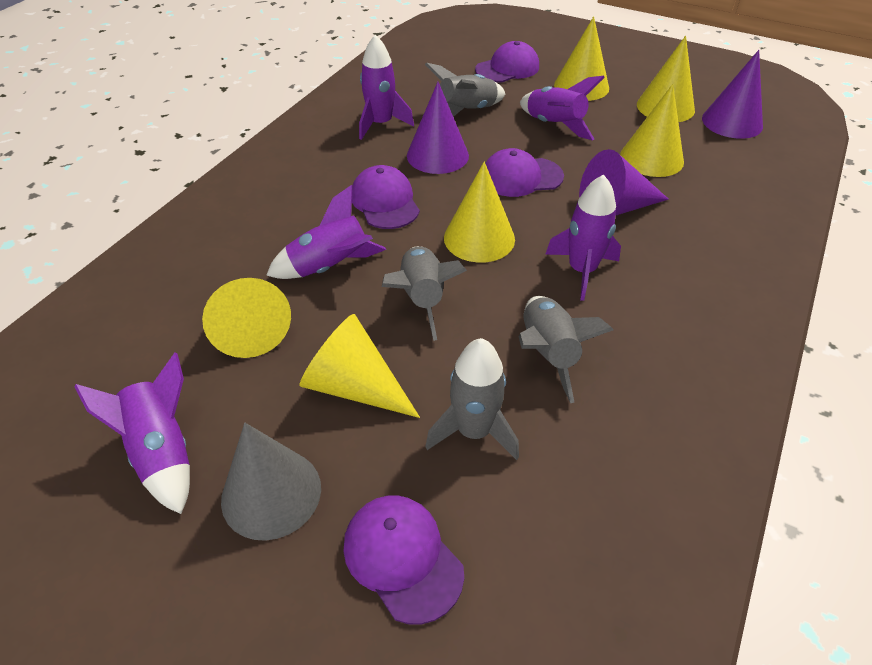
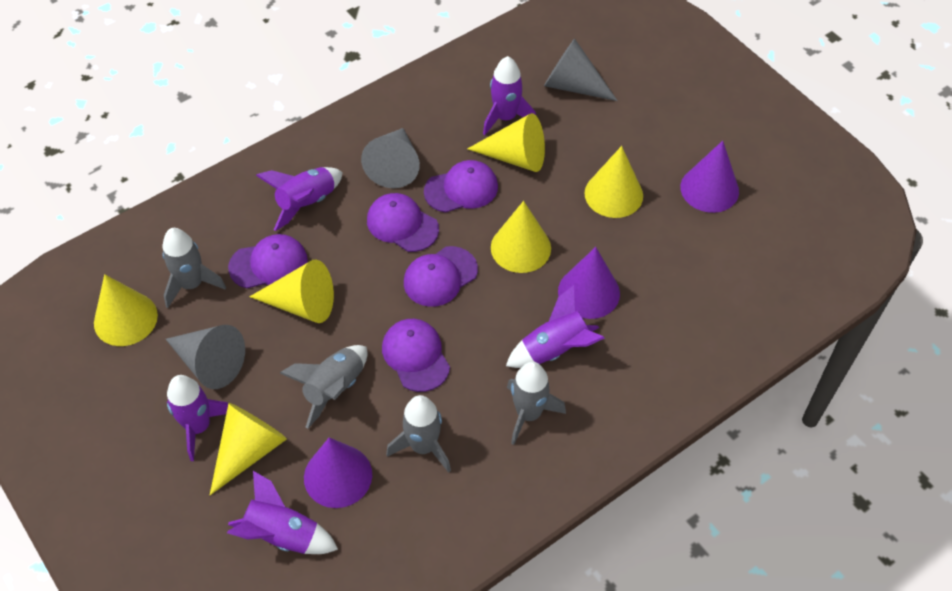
grey cone: 1 -> 3
purple cap: 4 -> 5

